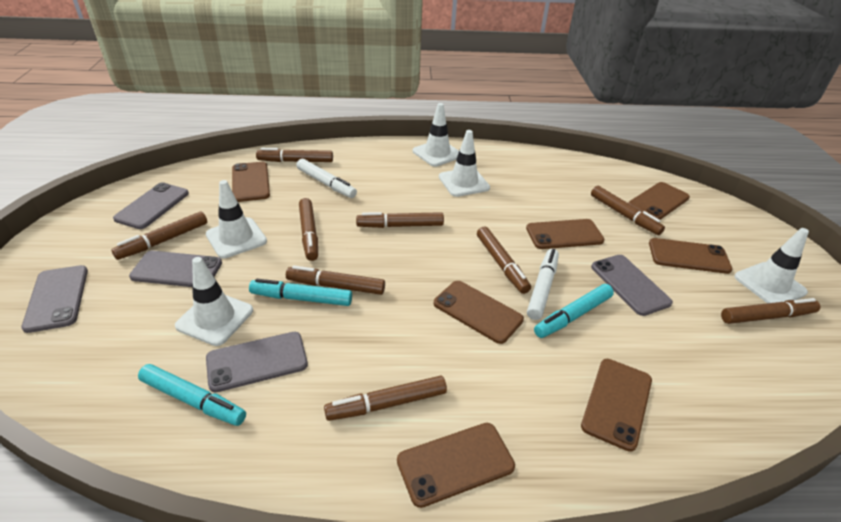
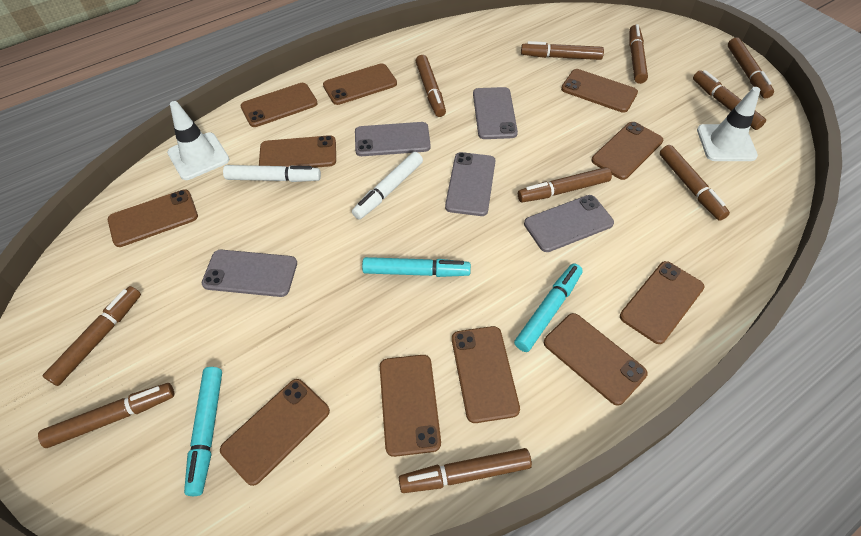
brown marker: 9 -> 10
brown phone: 7 -> 11
white traffic cone: 5 -> 2

